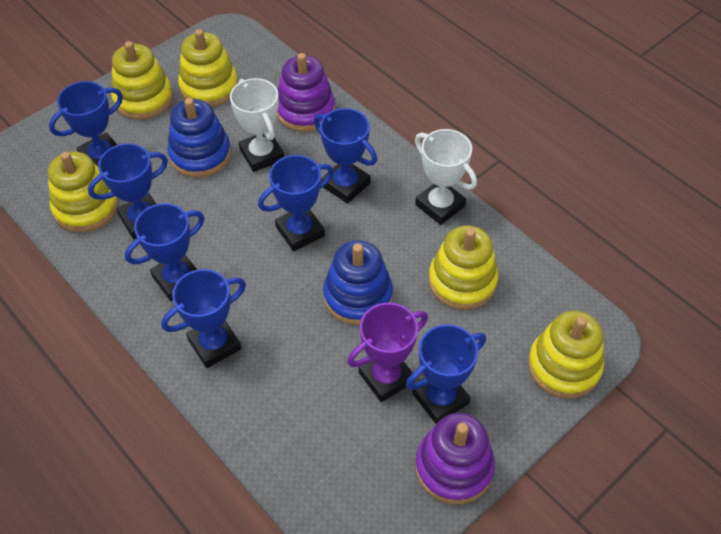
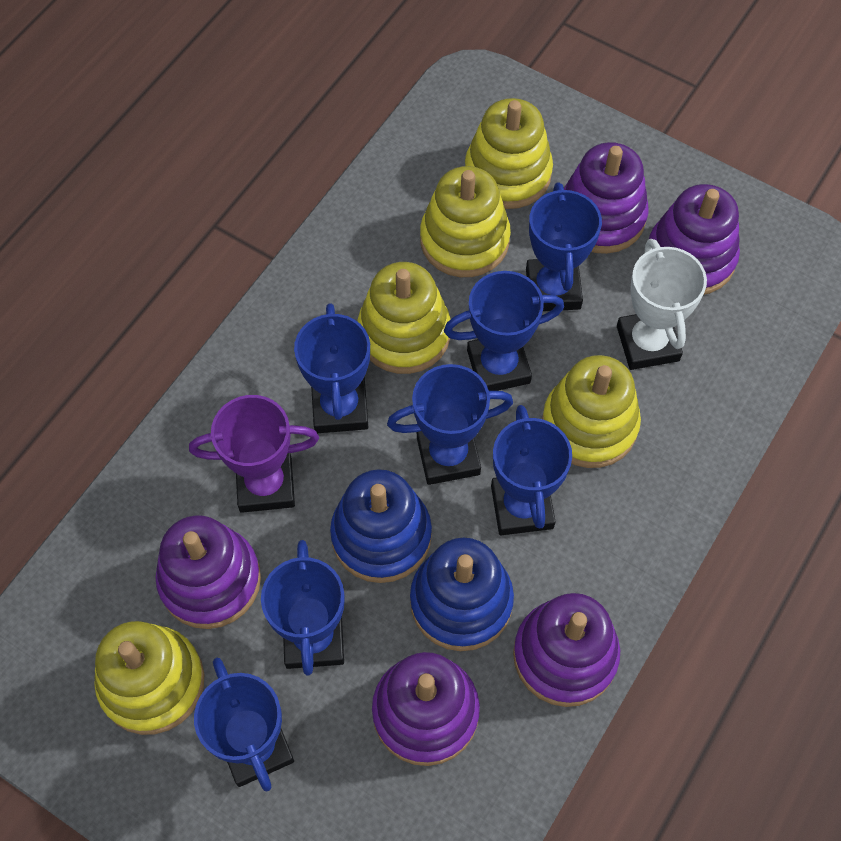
purple stacking toy: 2 -> 5
white trophy: 2 -> 1

